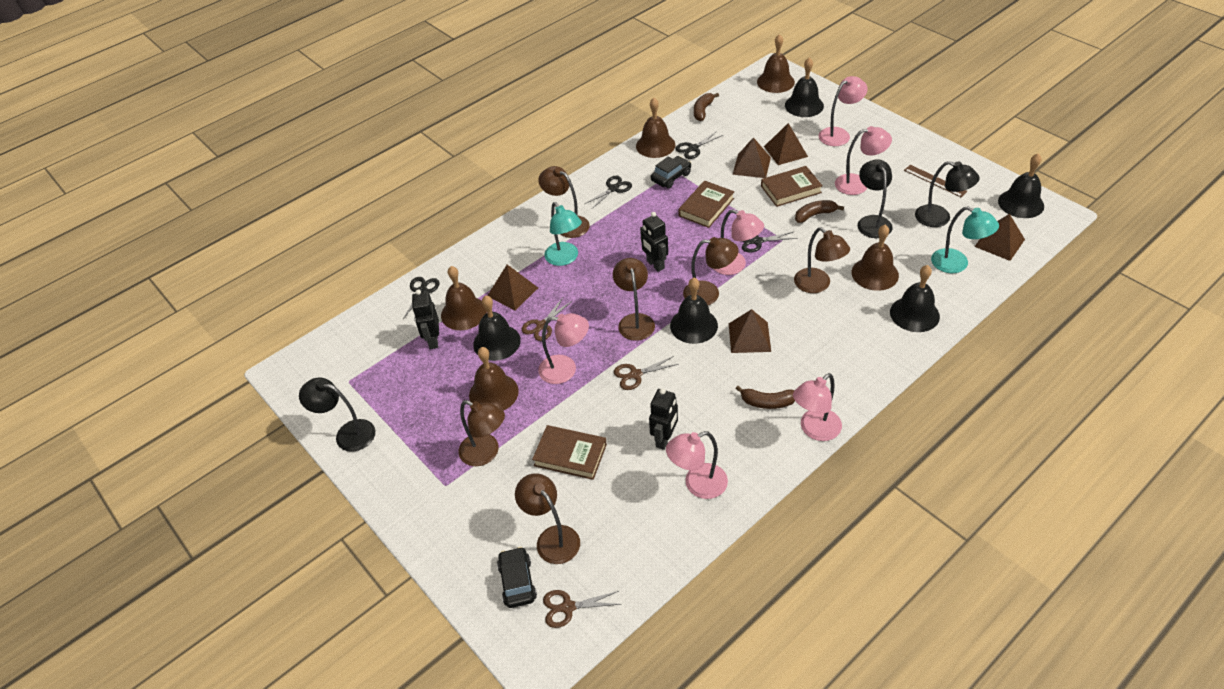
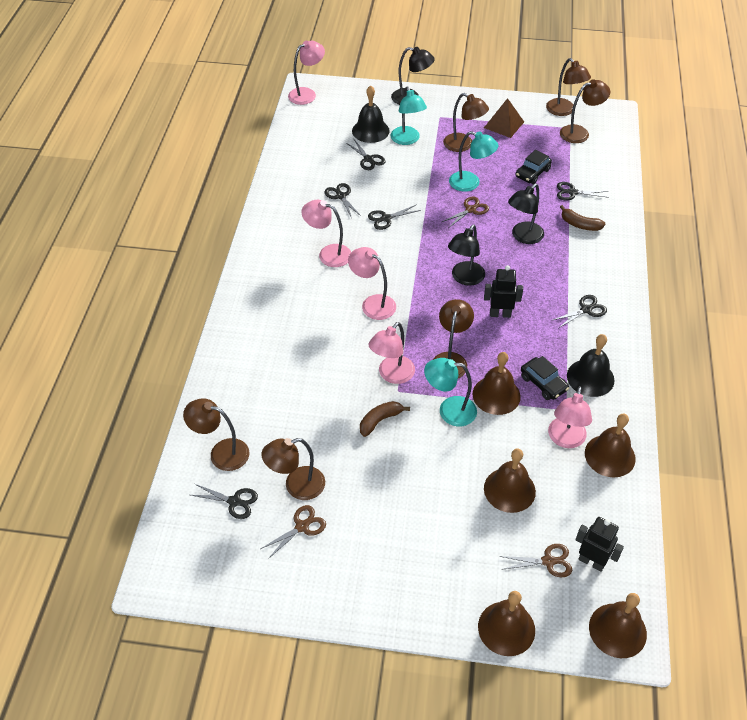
black bell: 5 -> 2
black robot: 3 -> 2
black scissors: 4 -> 6
brown banana: 3 -> 2
brown book: 3 -> 0
brown pyramid: 5 -> 1
brown ruler: 1 -> 0
pink lamp: 6 -> 5
turquoise lamp: 2 -> 3

